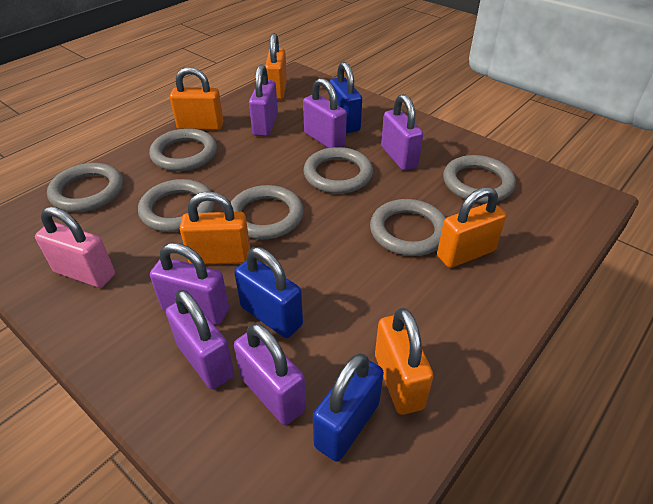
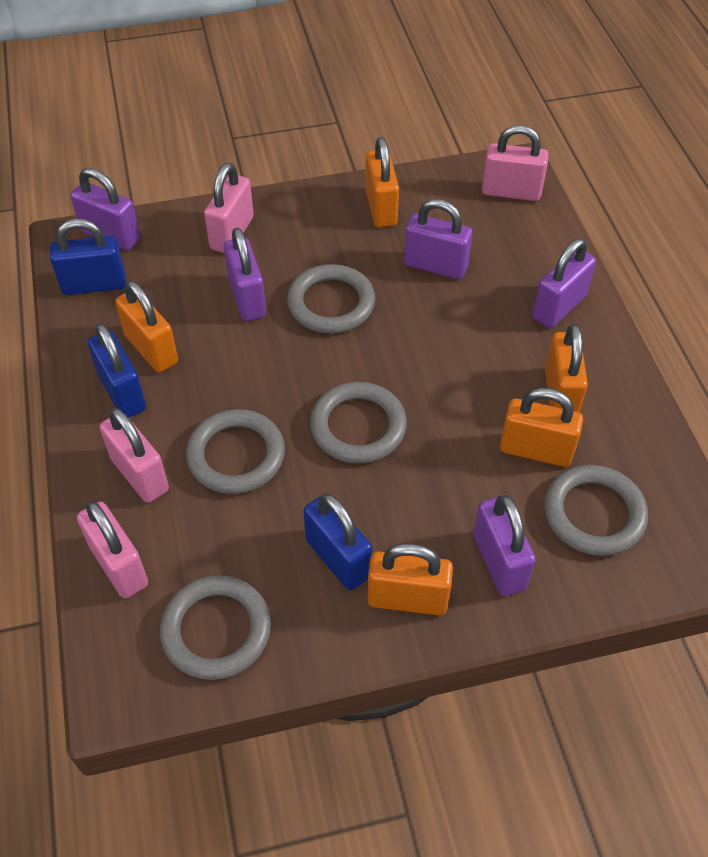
grey ring: 7 -> 5
pink padlock: 1 -> 4
purple padlock: 6 -> 5

